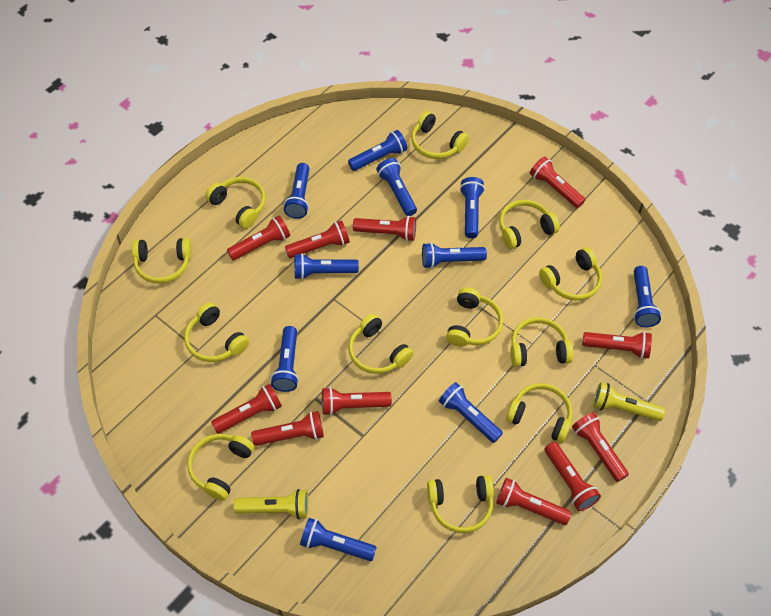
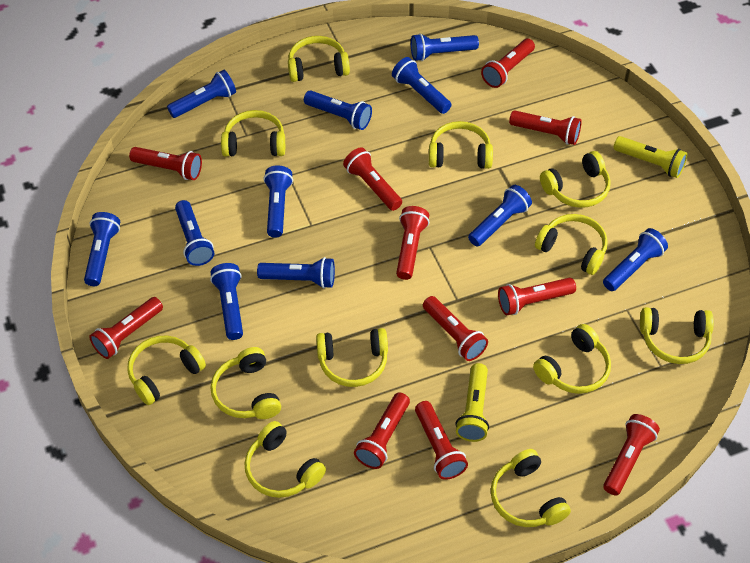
blue flashlight: 10 -> 11

